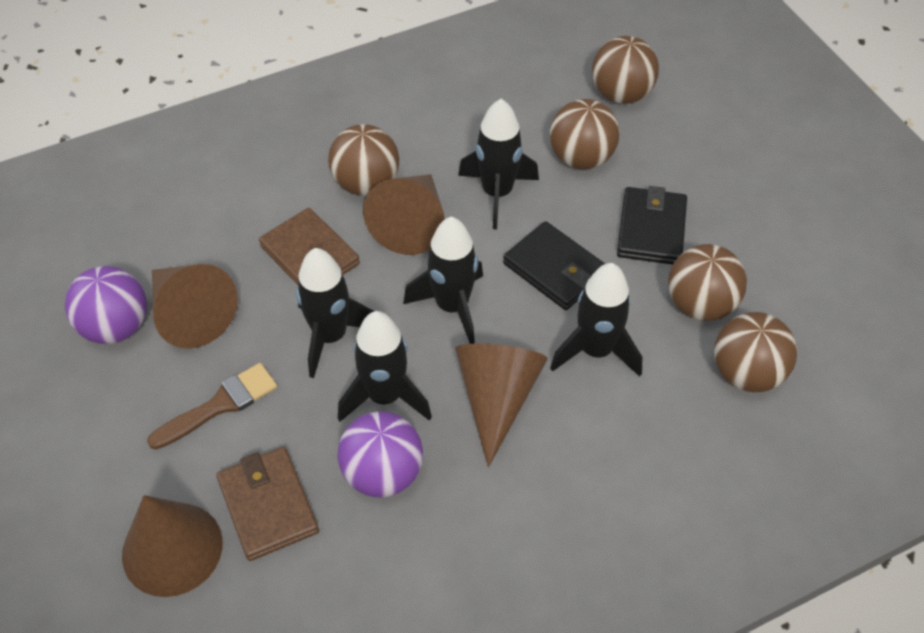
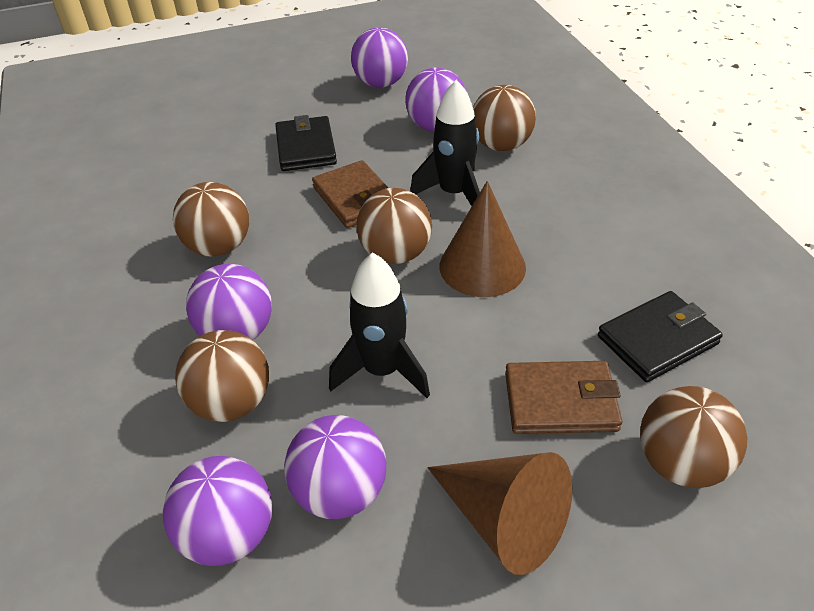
black rocket: 5 -> 2
brown brush: 1 -> 0
brown cone: 4 -> 2
purple ball: 2 -> 5

